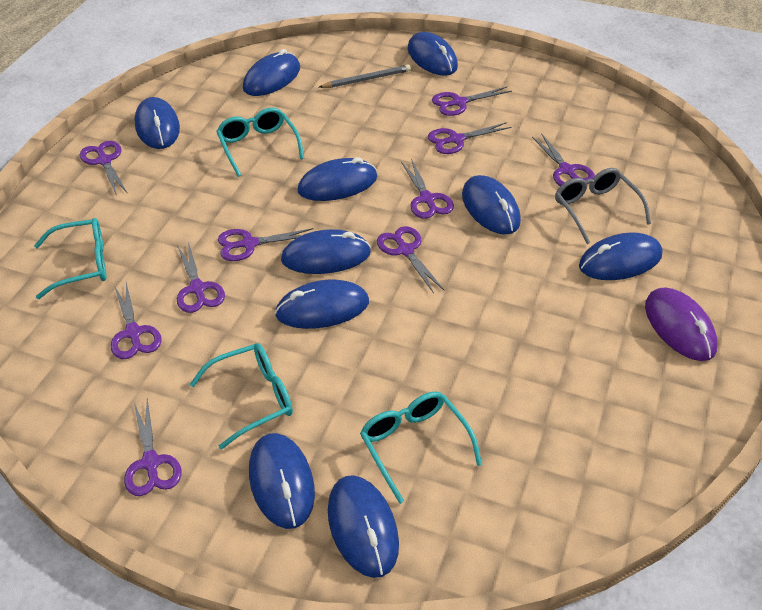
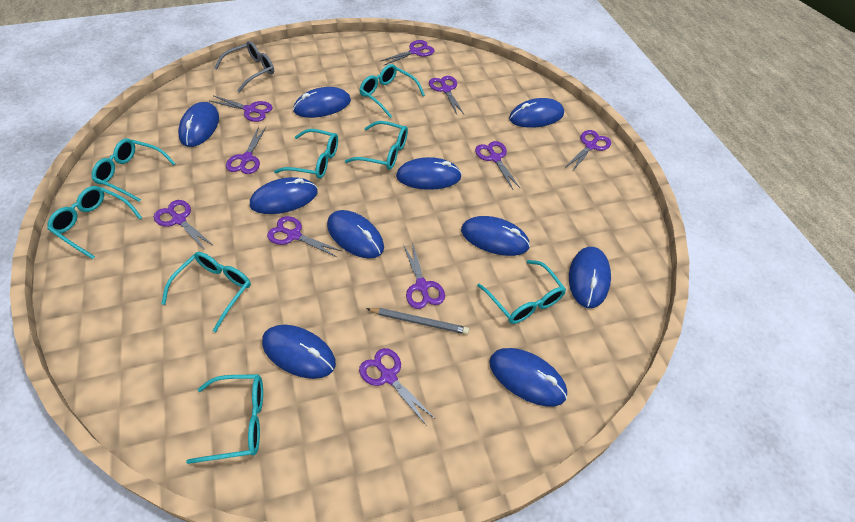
purple mouse: 1 -> 0
turquoise glasses: 4 -> 8

